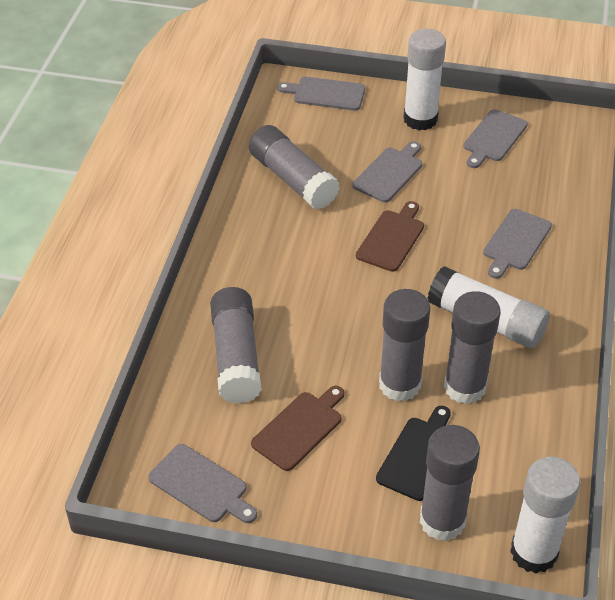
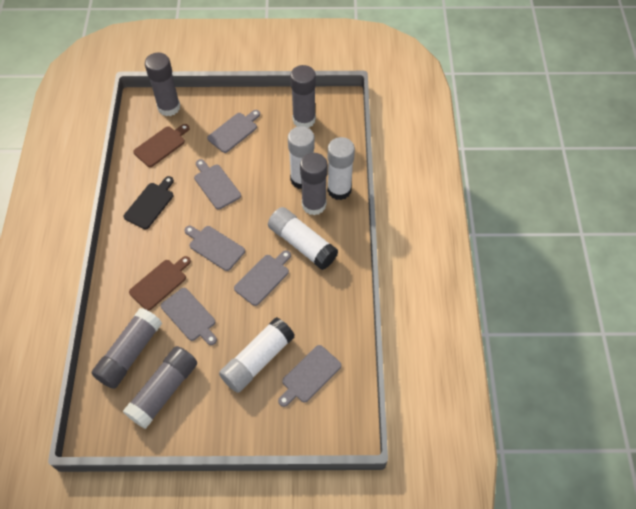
grey cutting board: 5 -> 6
white glue stick: 3 -> 4

